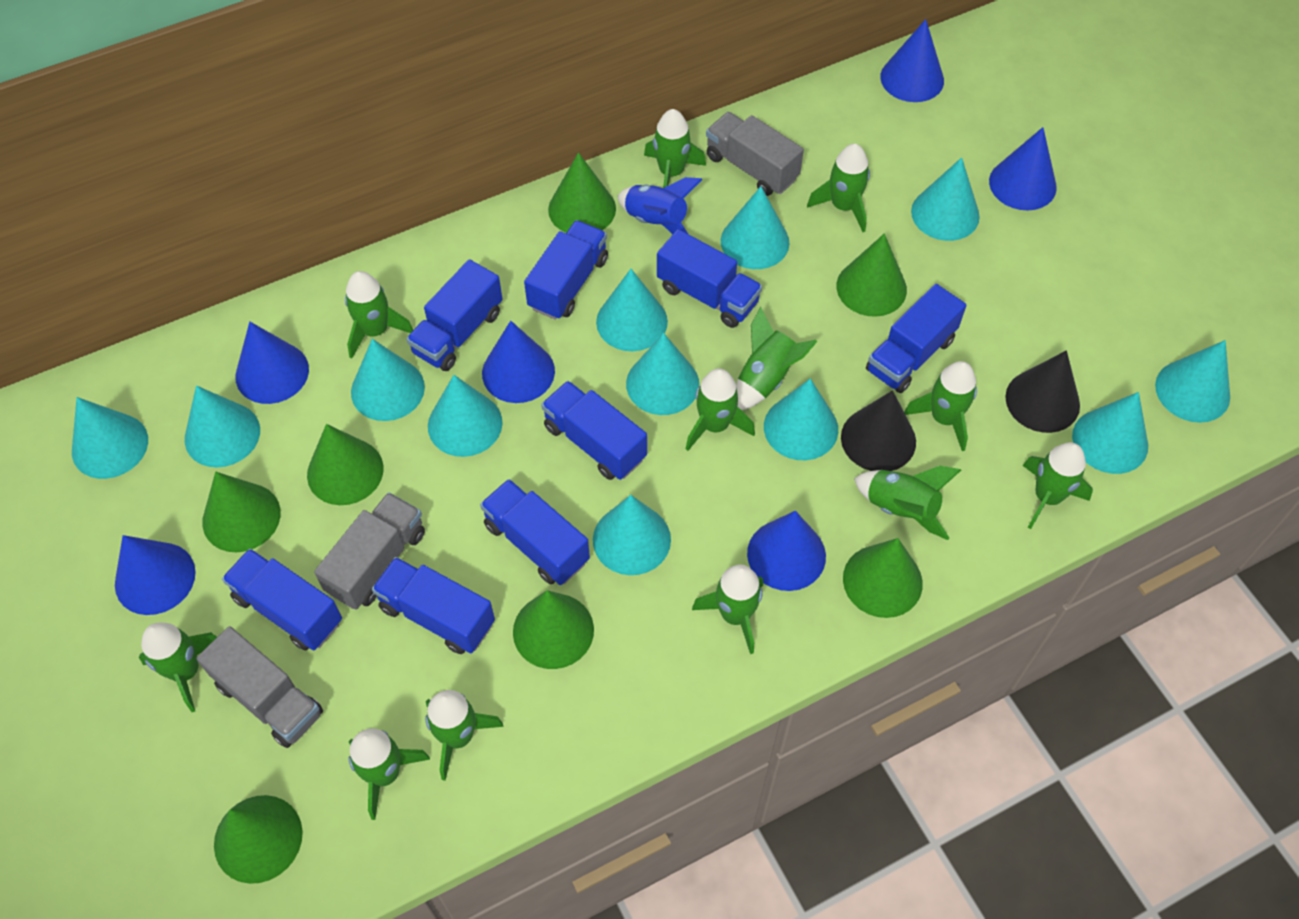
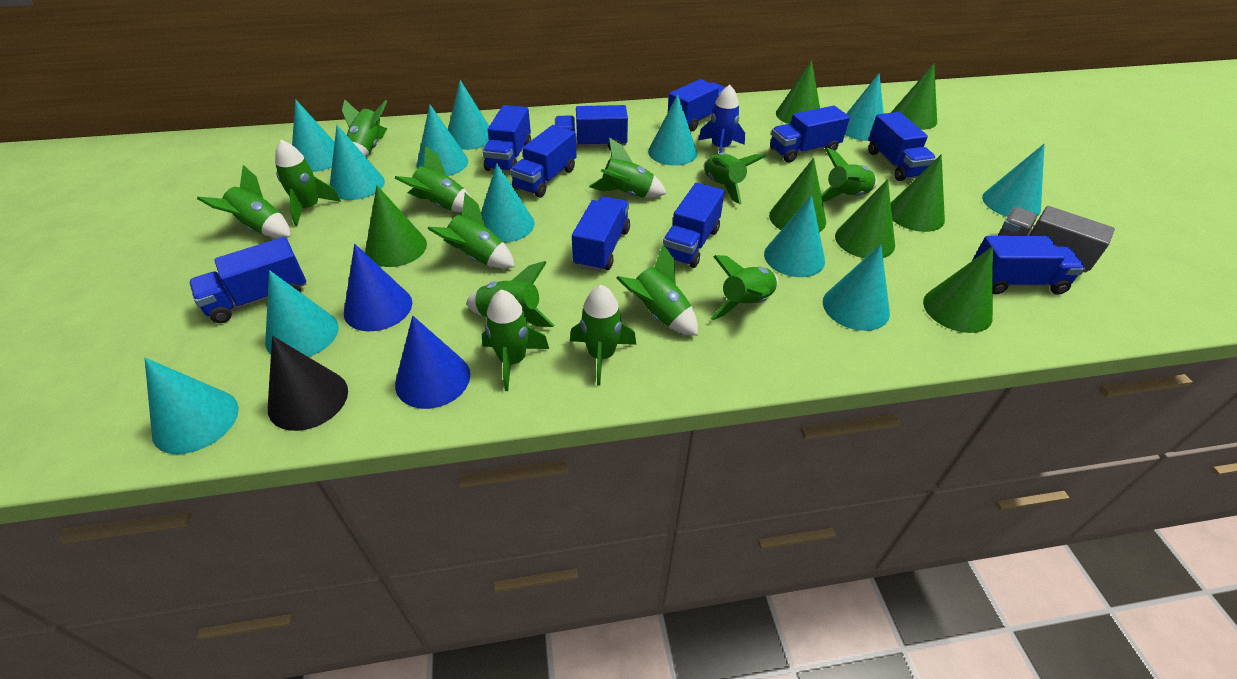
black cone: 2 -> 1
blue cone: 6 -> 2
blue truck: 8 -> 10
green rocket: 12 -> 13
grey truck: 3 -> 1

